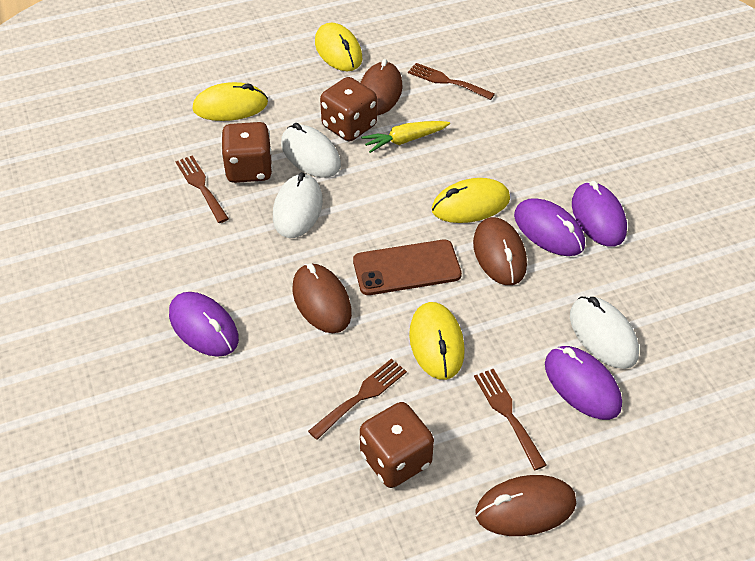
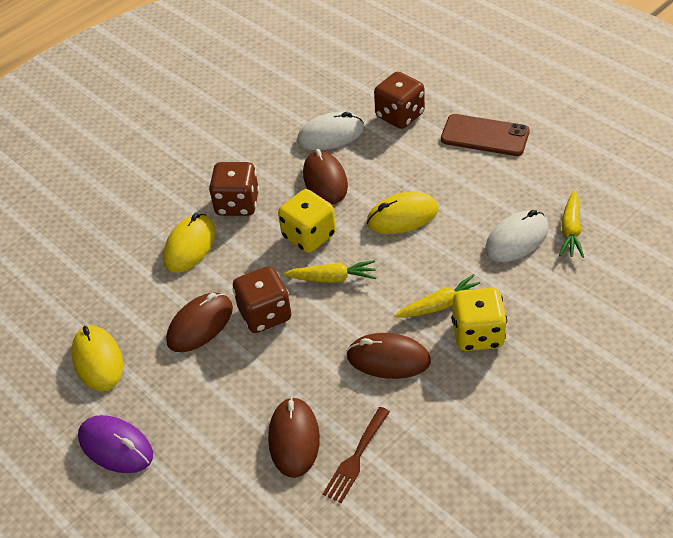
brown fork: 4 -> 1
purple mouse: 4 -> 1
white mouse: 3 -> 2
yellow carrot: 1 -> 3
yellow dice: 0 -> 2
yellow mouse: 4 -> 3

